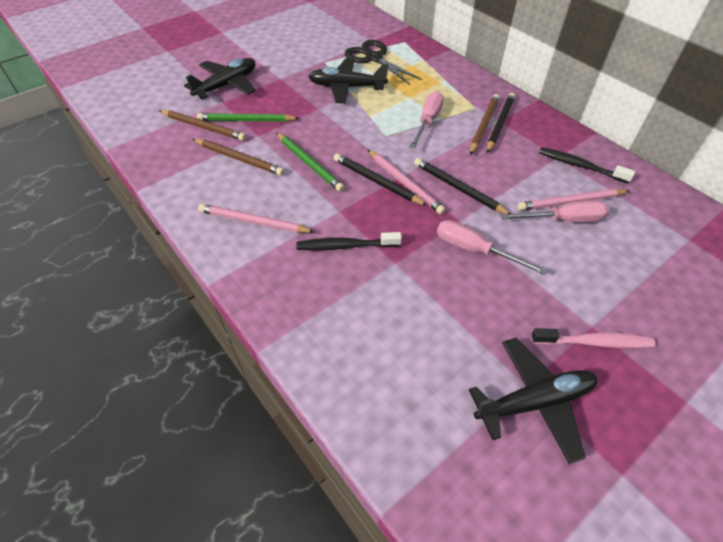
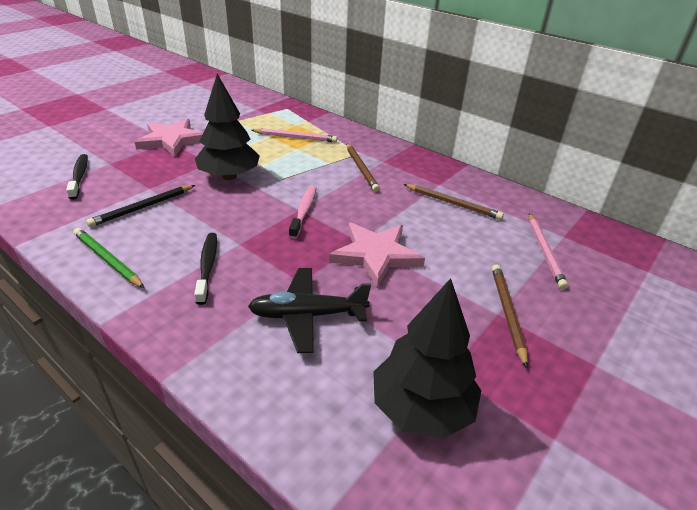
black pencil: 3 -> 1
black plane: 3 -> 1
black scissors: 1 -> 0
black tree: 0 -> 2
green pencil: 2 -> 1
pink pencil: 3 -> 2
pink screwdriver: 3 -> 0
pink star: 0 -> 2

